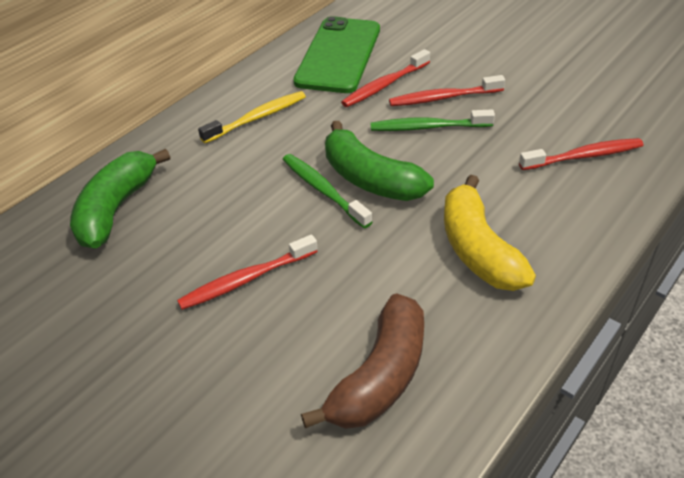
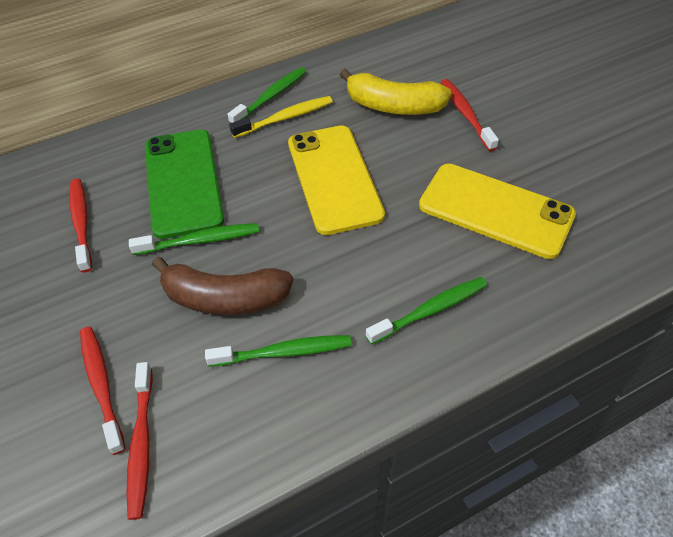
green banana: 2 -> 0
green toothbrush: 2 -> 4
yellow phone: 0 -> 2

